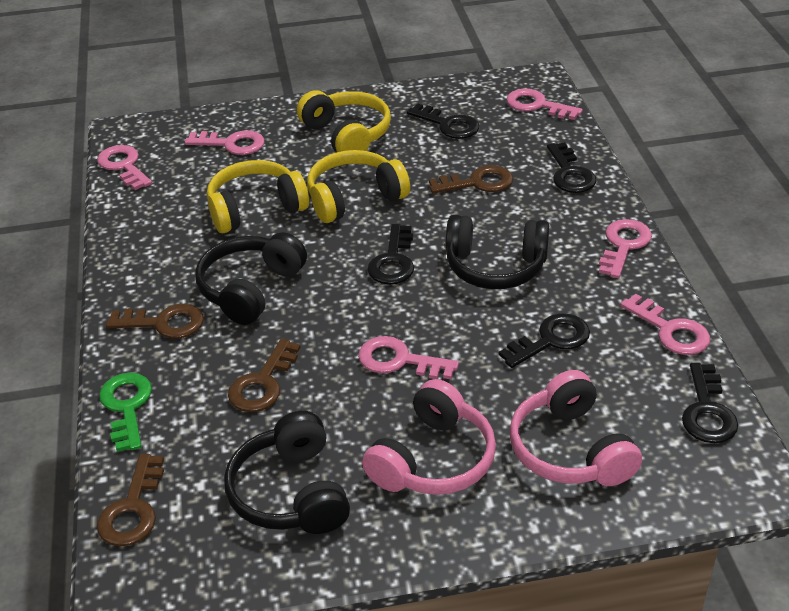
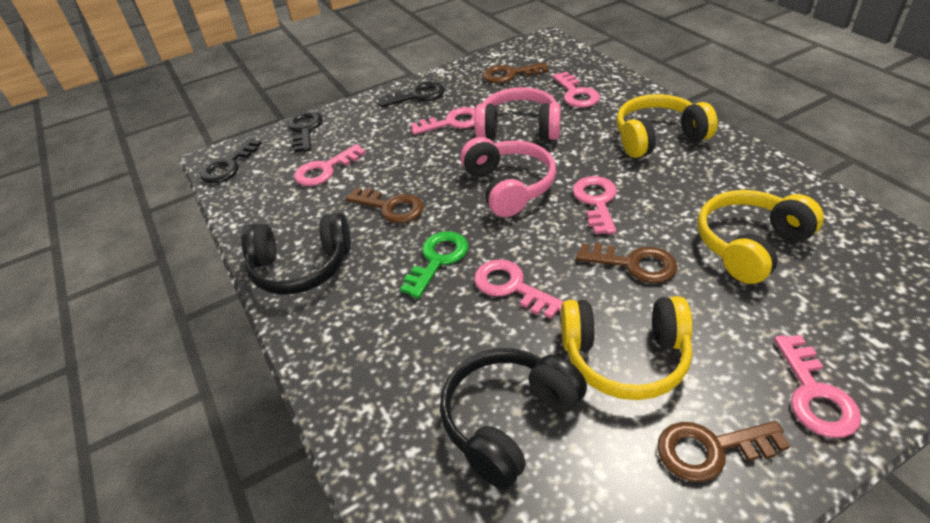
black headphones: 3 -> 2
black key: 5 -> 3

